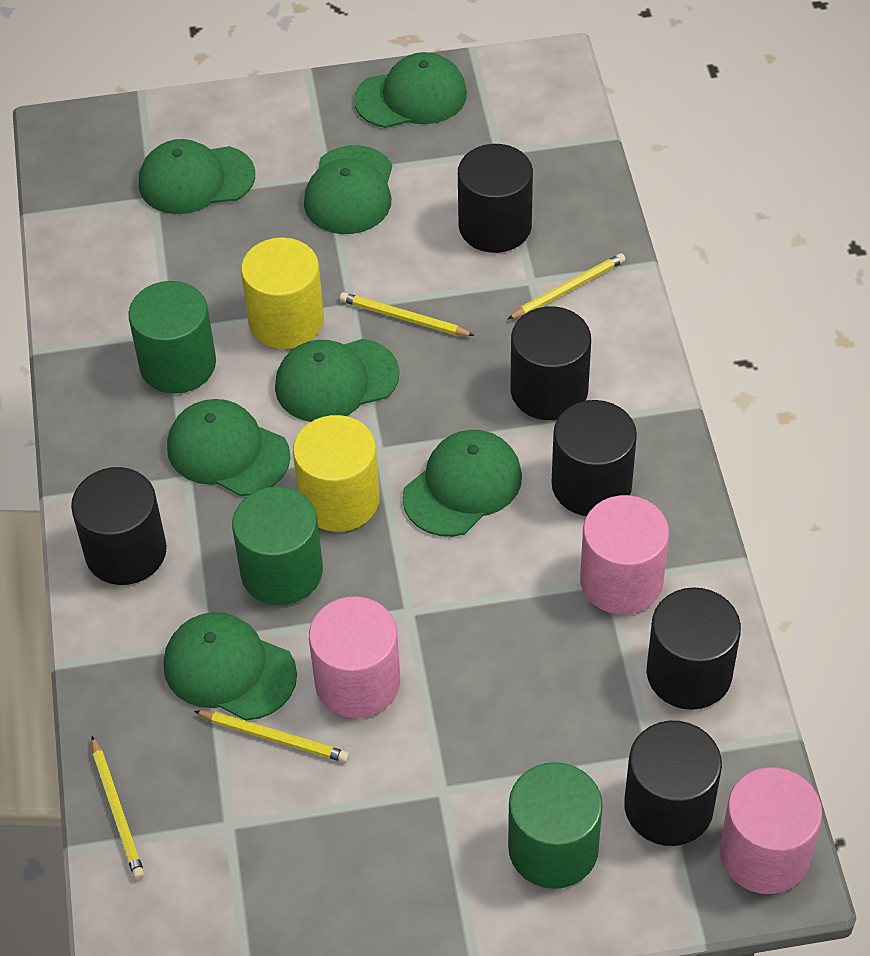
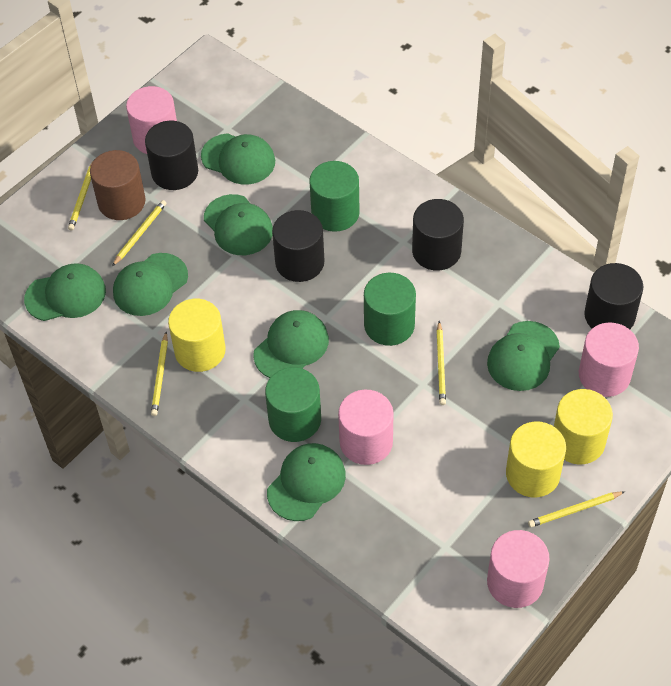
black cylinder: 6 -> 4
brown cylinder: 0 -> 1
pink cylinder: 3 -> 4
yellow cylinder: 2 -> 3
yellow pencil: 4 -> 5

